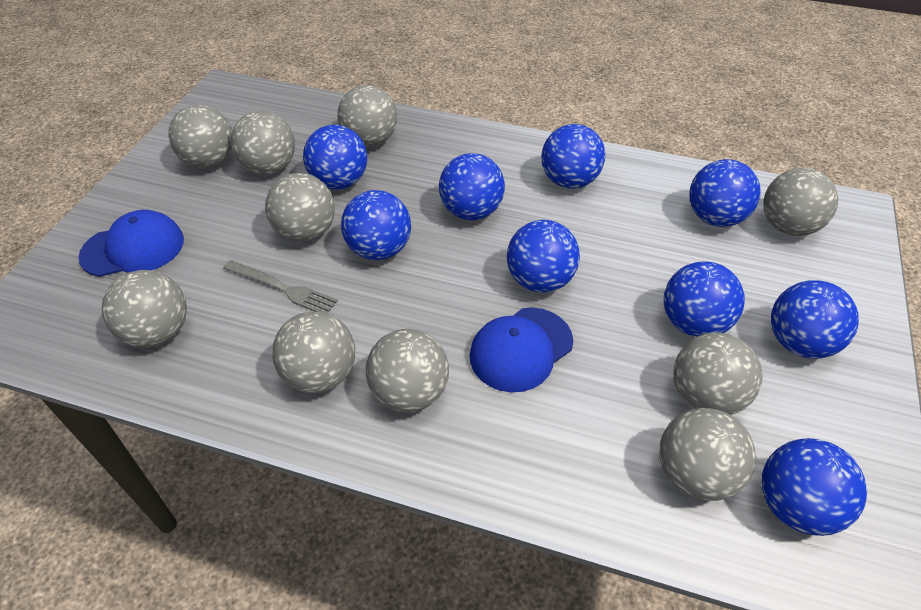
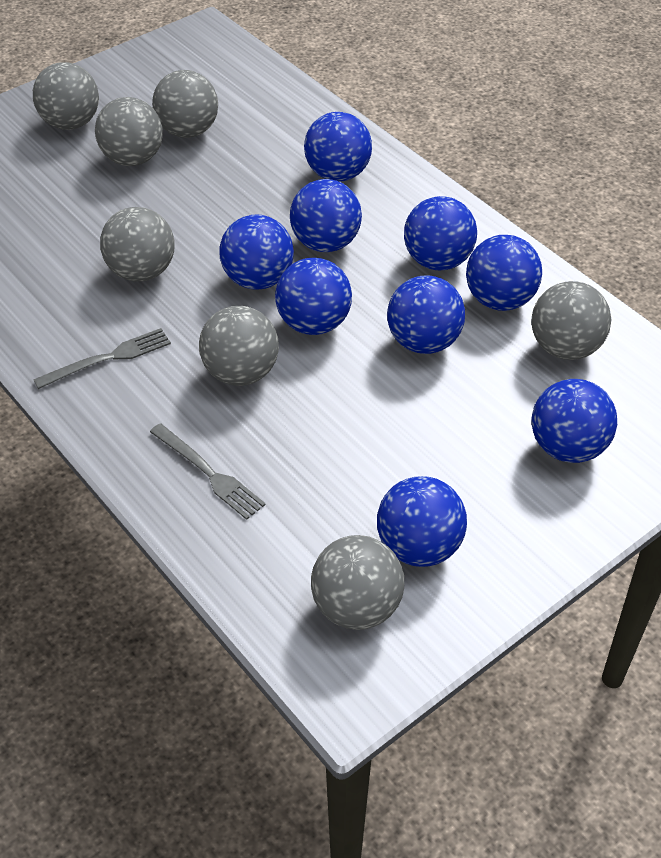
blue cap: 2 -> 0
grey ball: 10 -> 7
grey fork: 1 -> 2

